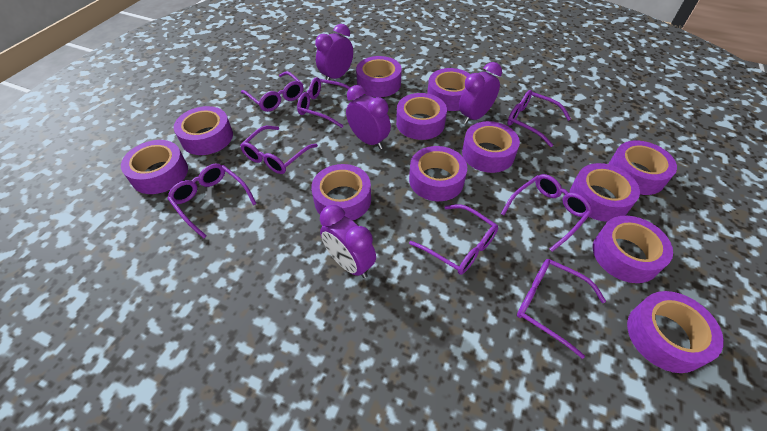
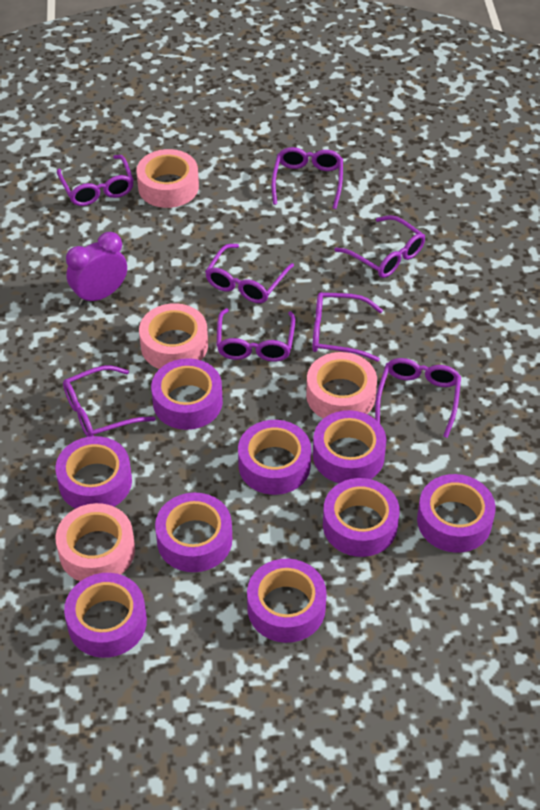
pink tape: 0 -> 4
purple clock: 4 -> 1
purple tape: 12 -> 9

